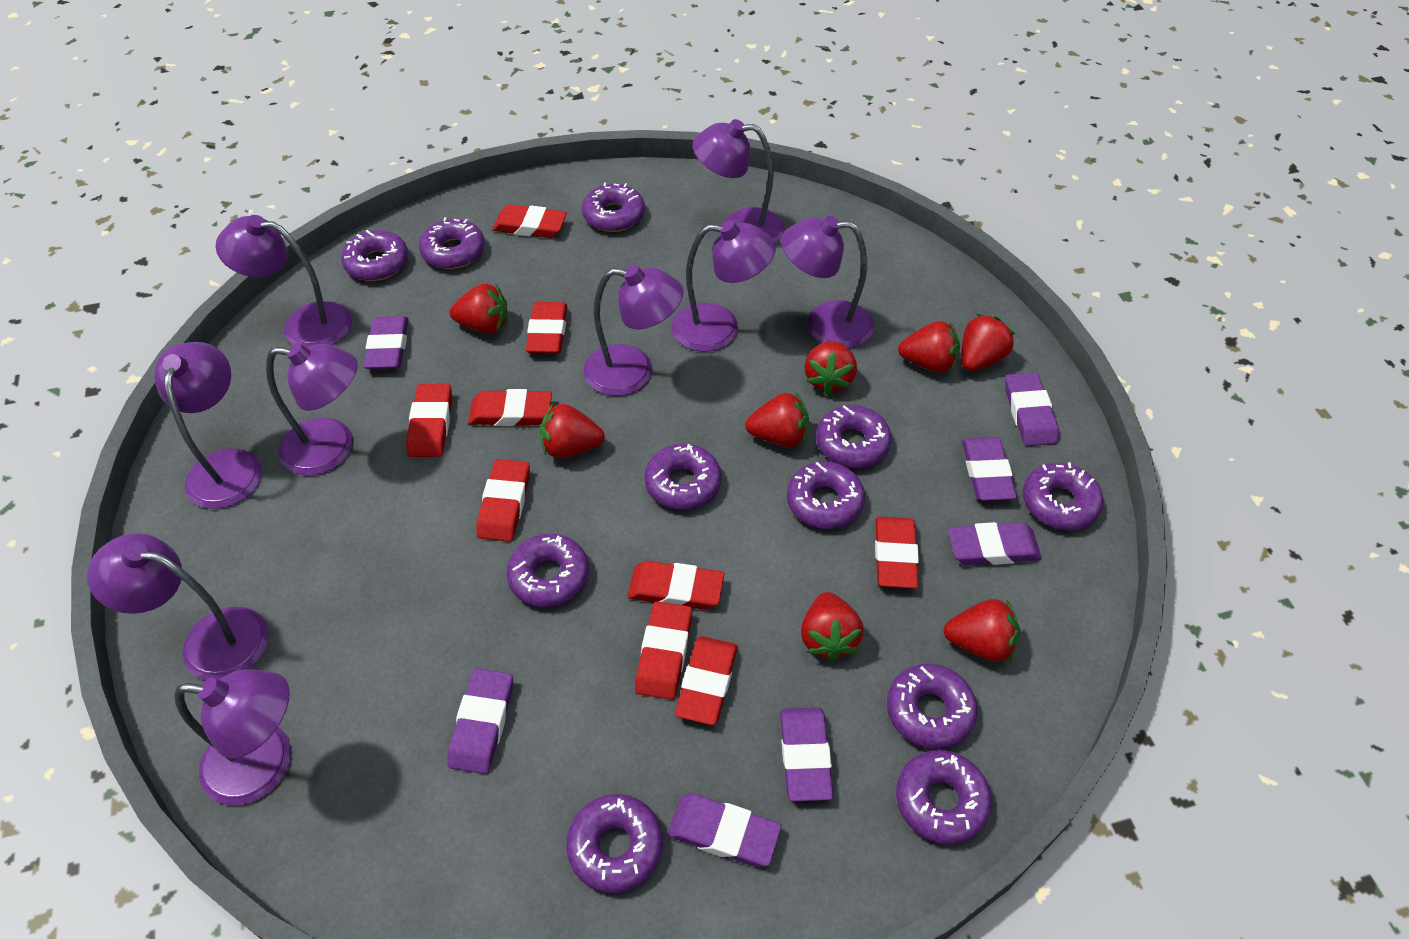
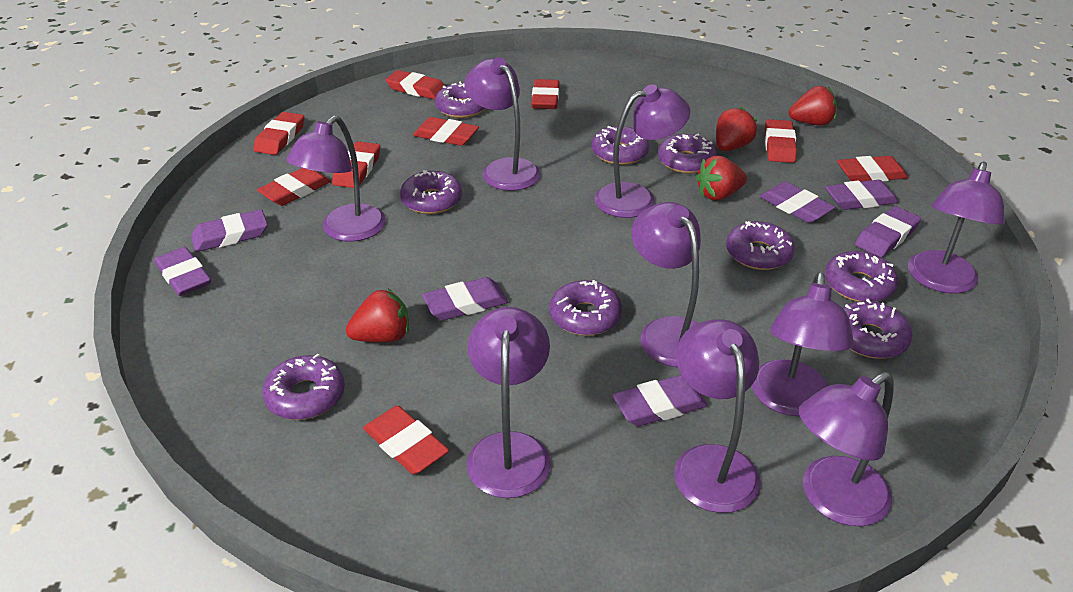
purple donut: 11 -> 9
red strawberry: 8 -> 4

